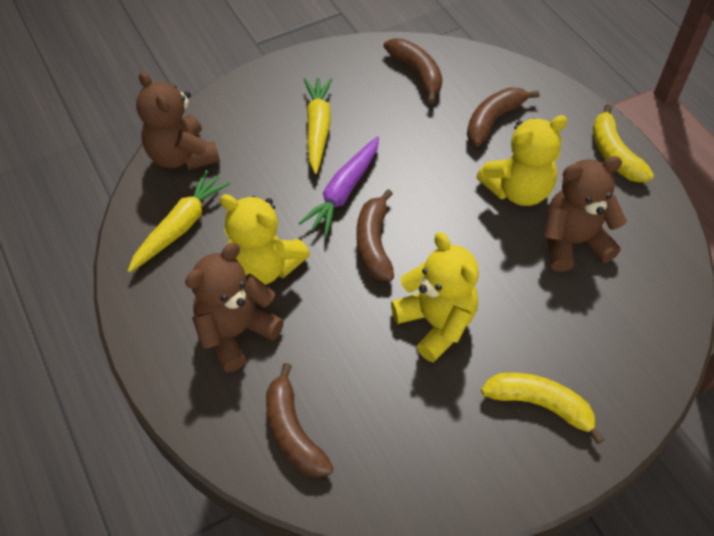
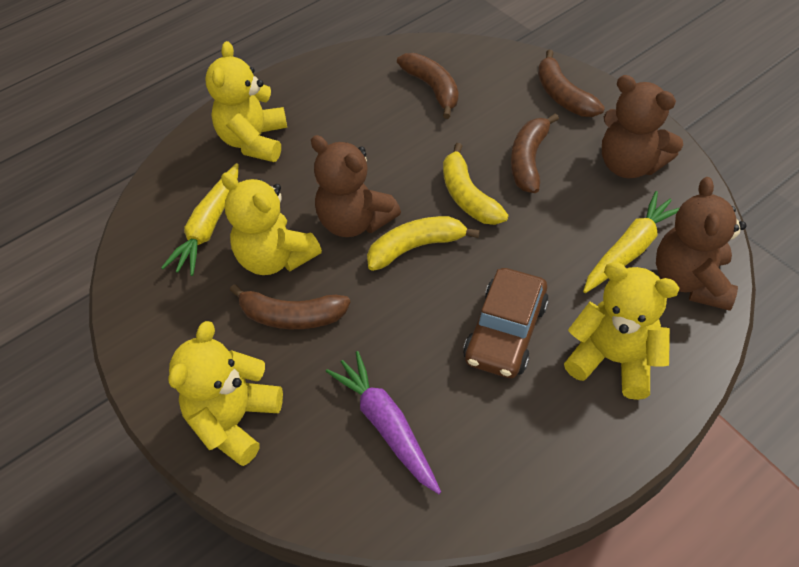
brown car: 0 -> 1
yellow teddy bear: 3 -> 4

